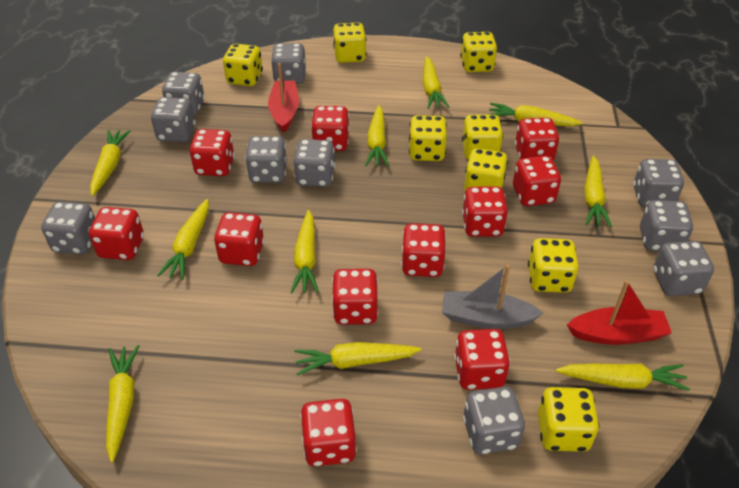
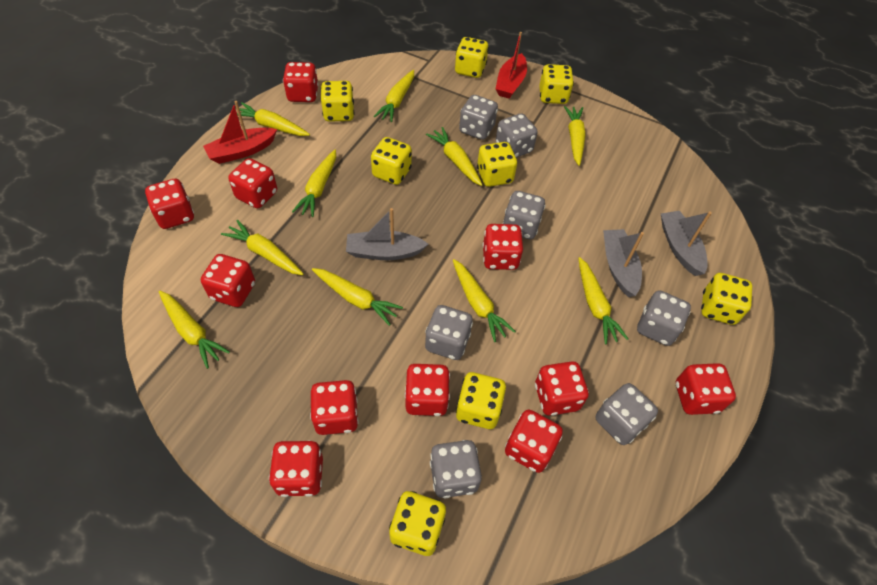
grey boat: 1 -> 3
grey dice: 10 -> 7

